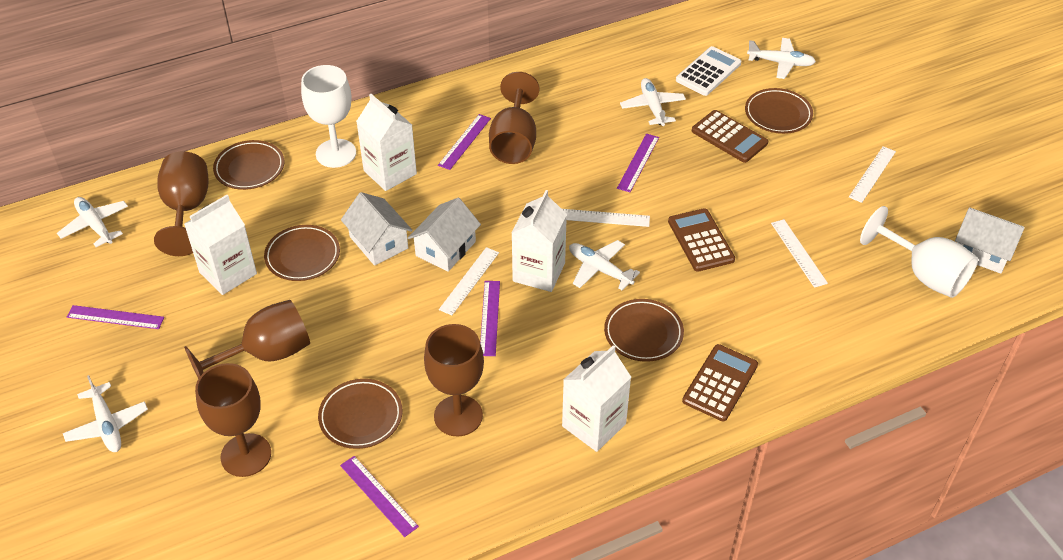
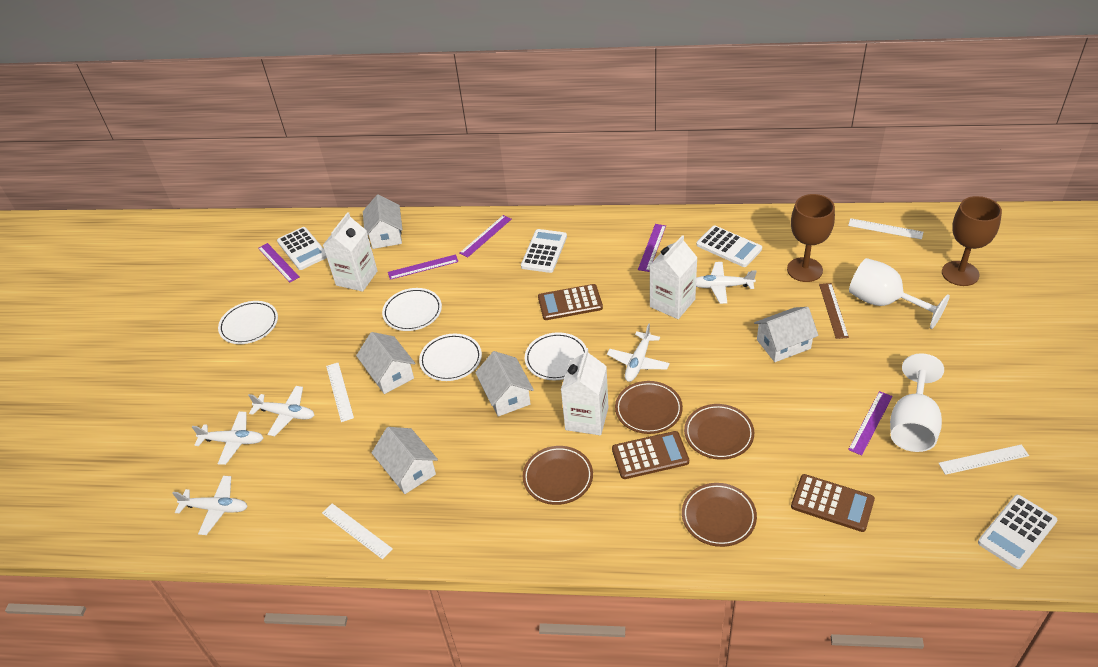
brown goblet: 5 -> 2
brown plate: 5 -> 4
brown ruler: 0 -> 1
white calculator: 1 -> 4
white carton: 4 -> 3
white house: 3 -> 5
white plate: 0 -> 4

